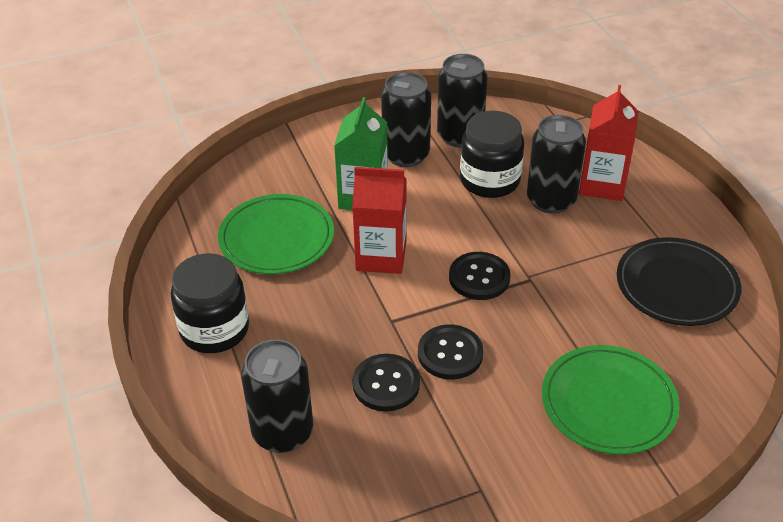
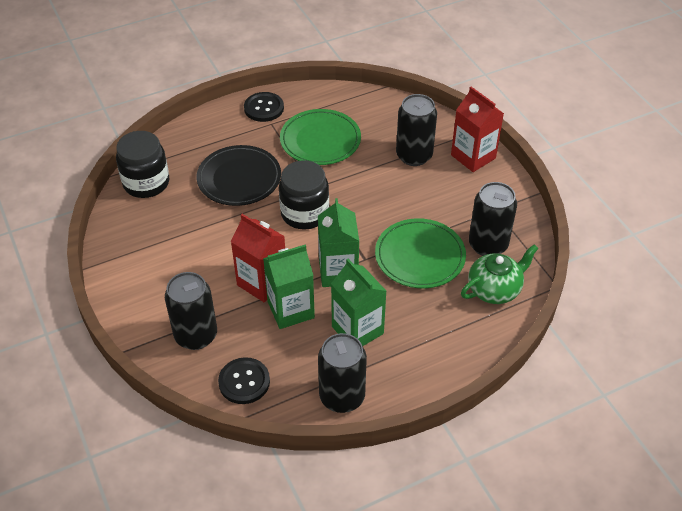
black button: 3 -> 2
green carton: 1 -> 3
green teapot: 0 -> 1

